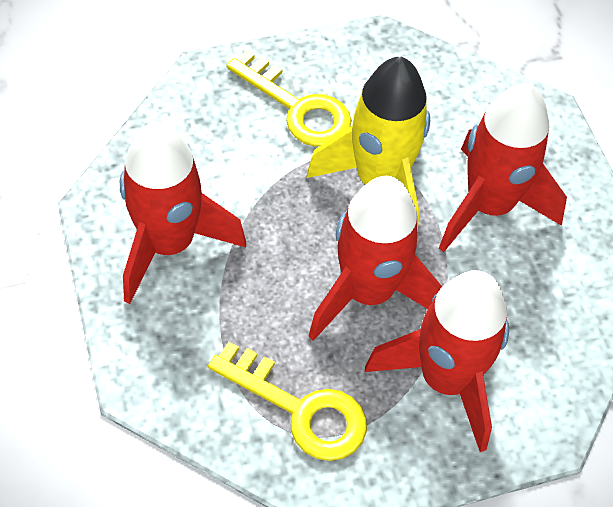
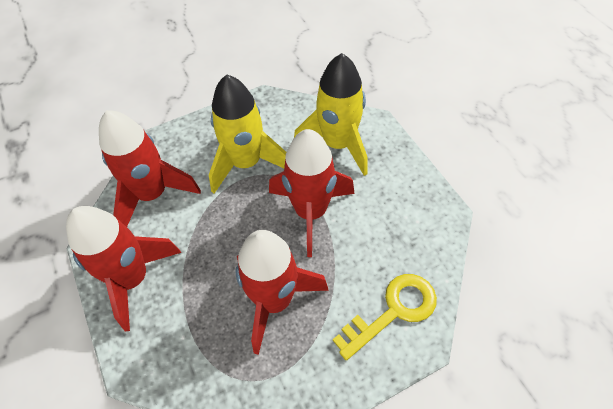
yellow key: 2 -> 1
yellow rocket: 1 -> 2

